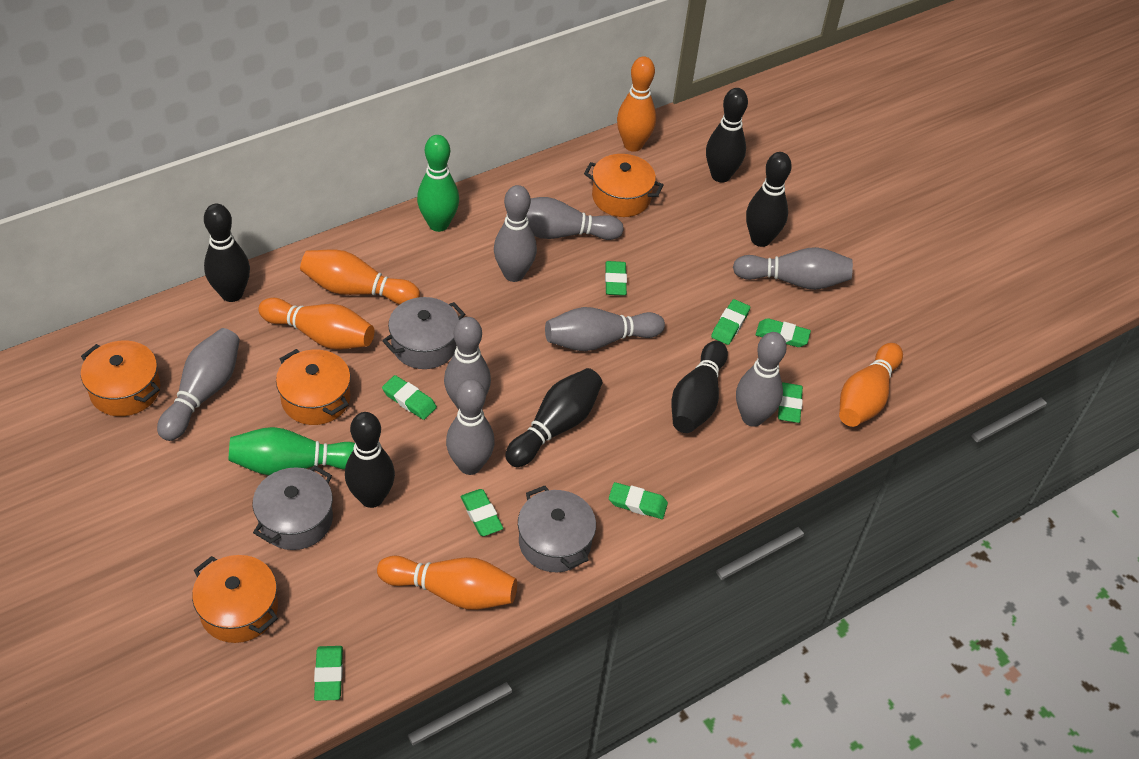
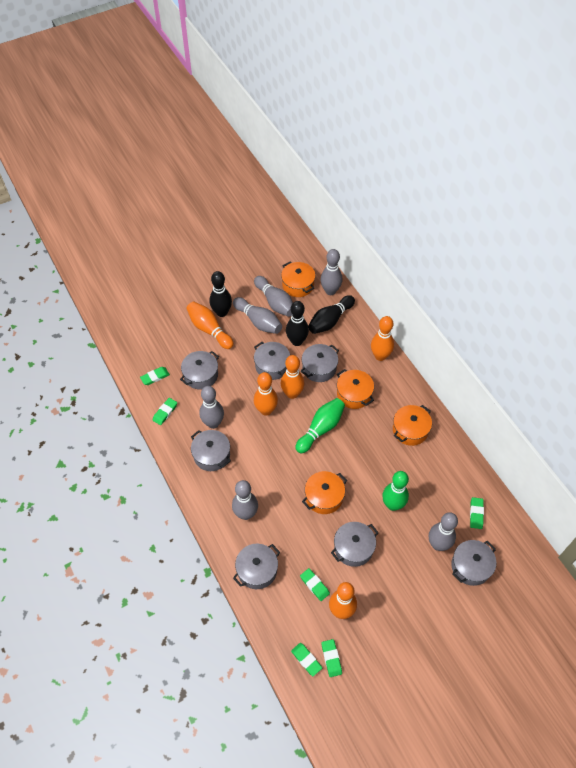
black bowling pin: 6 -> 3
green eraser: 8 -> 6
grey bowling pin: 8 -> 6
grey pot: 3 -> 7

